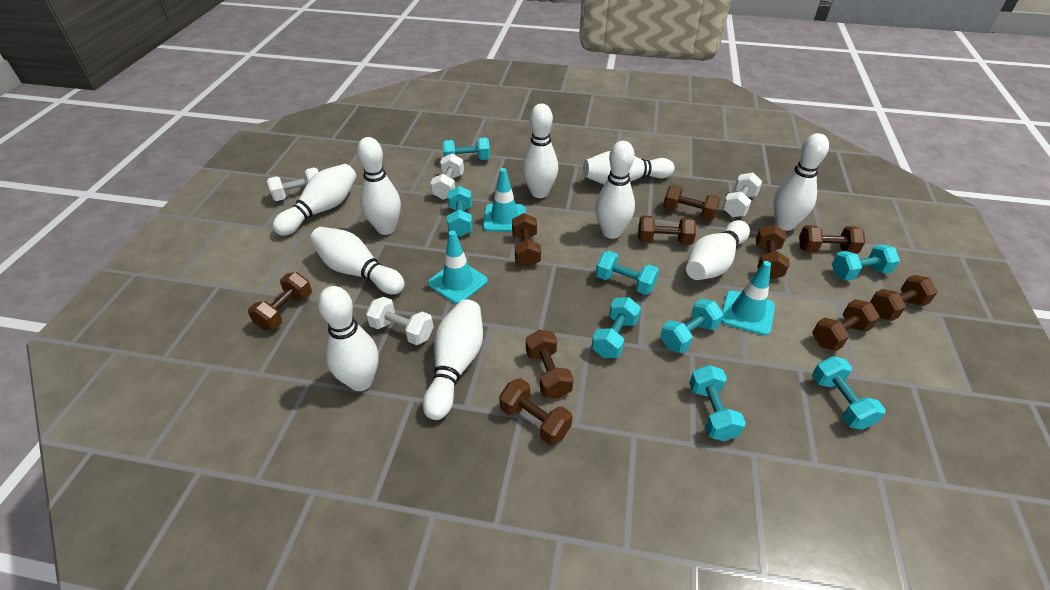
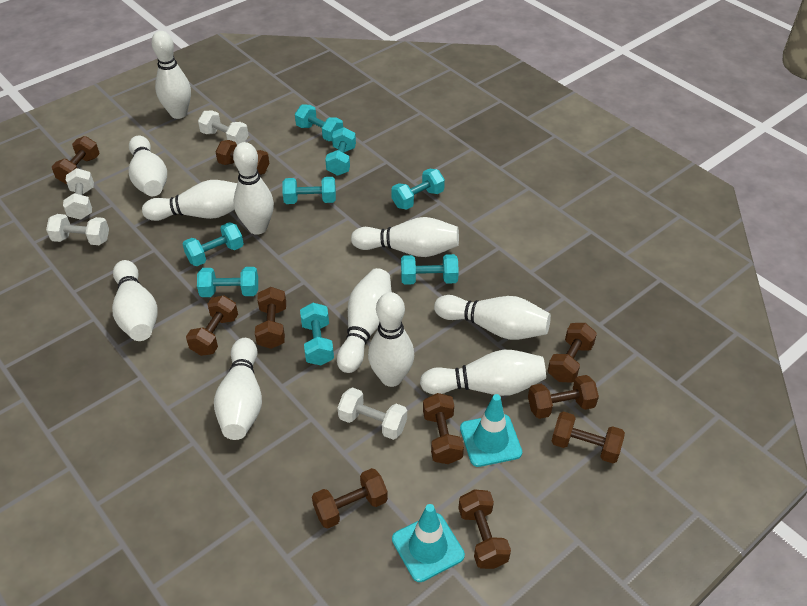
turquoise traffic cone: 3 -> 2
white bowling pin: 10 -> 11

